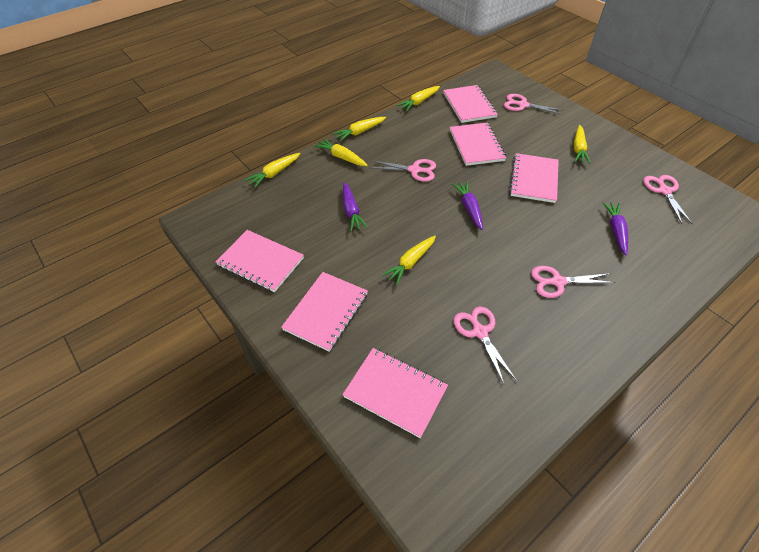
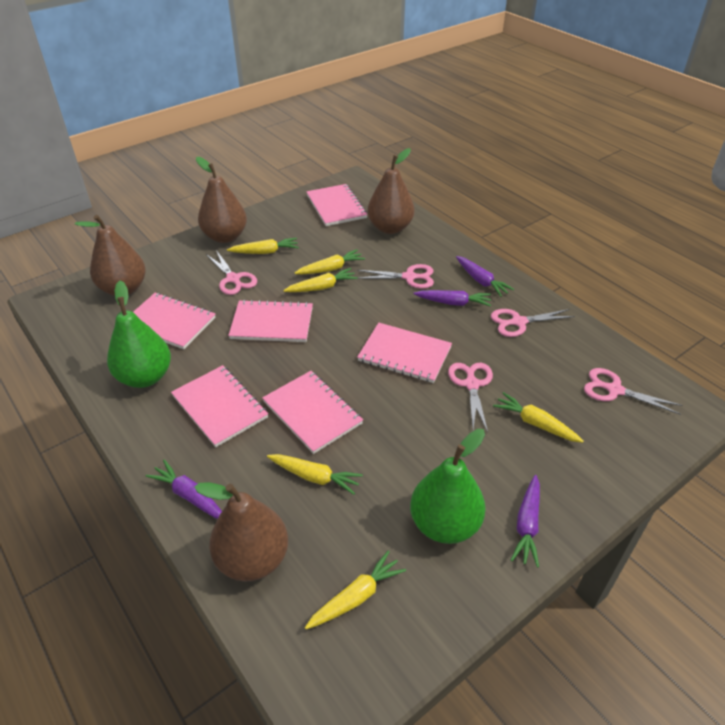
brown pear: 0 -> 4
green pear: 0 -> 2
purple carrot: 3 -> 4

